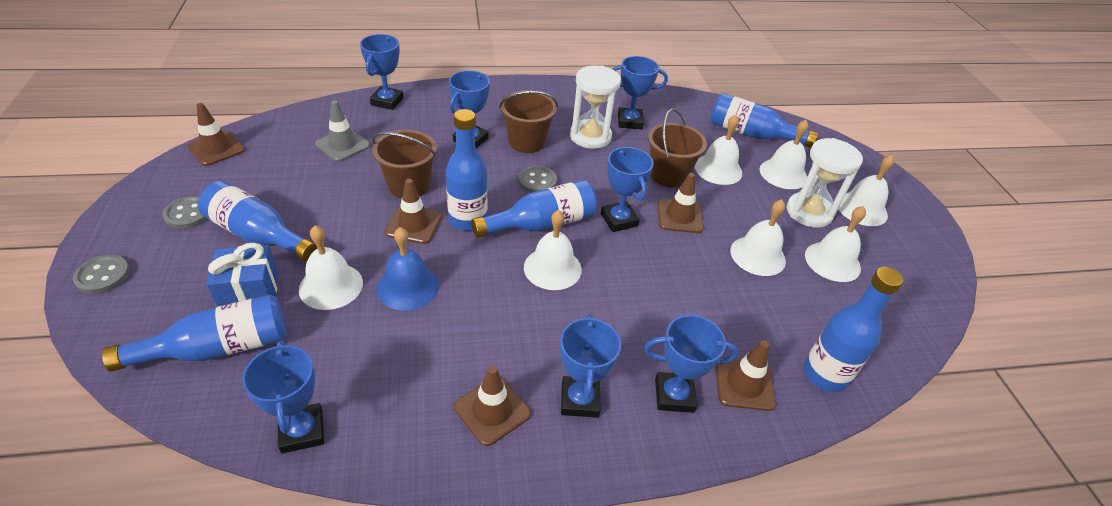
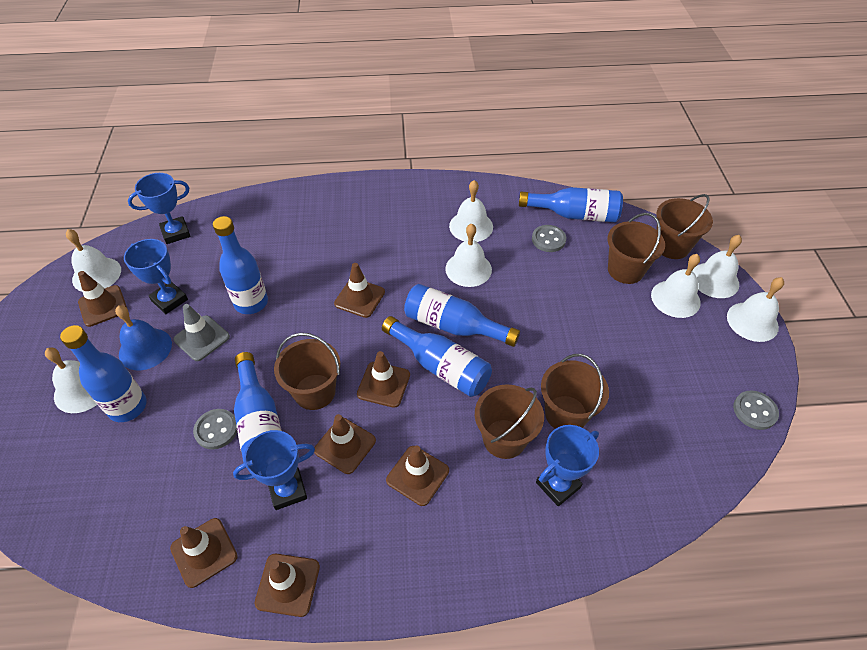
blue gift: 1 -> 0
blue trophy: 7 -> 4
brown bucket: 3 -> 5
brown traffic cone: 5 -> 7
white hourglass: 2 -> 0

